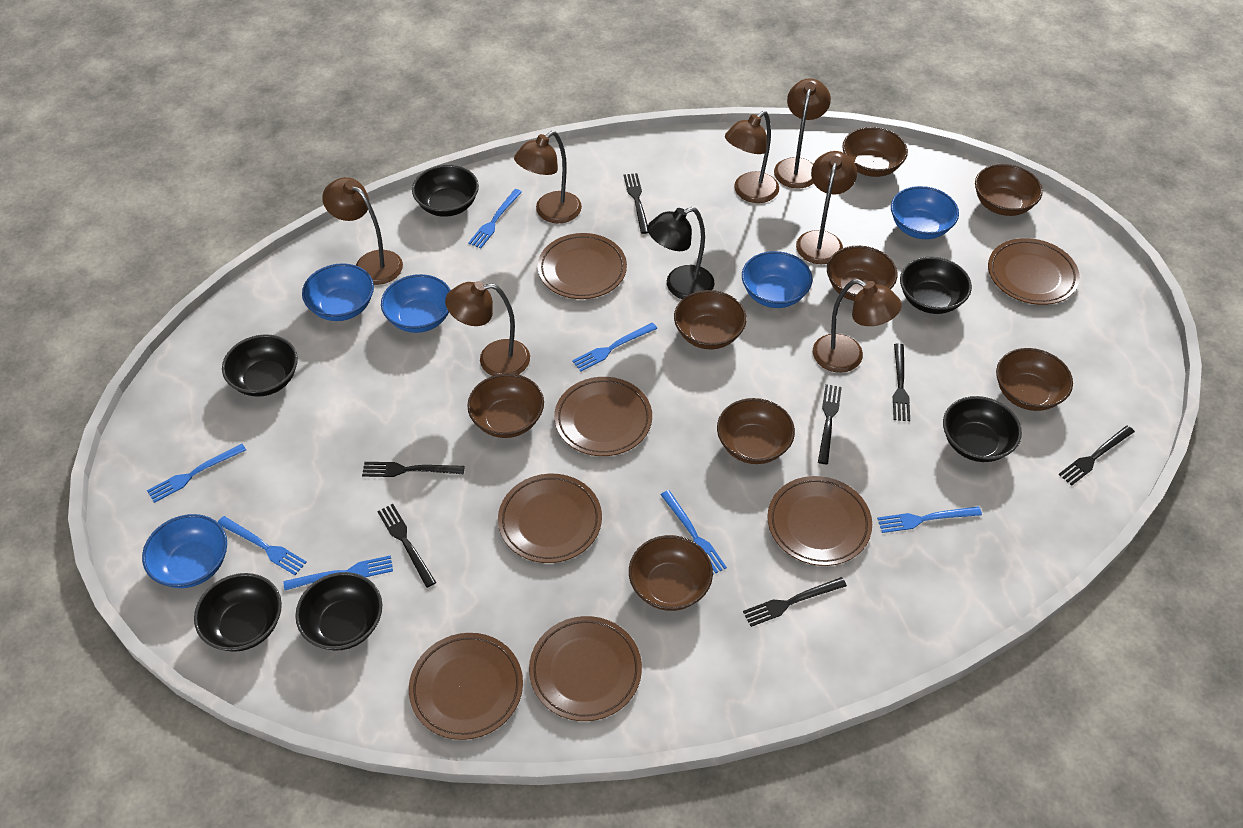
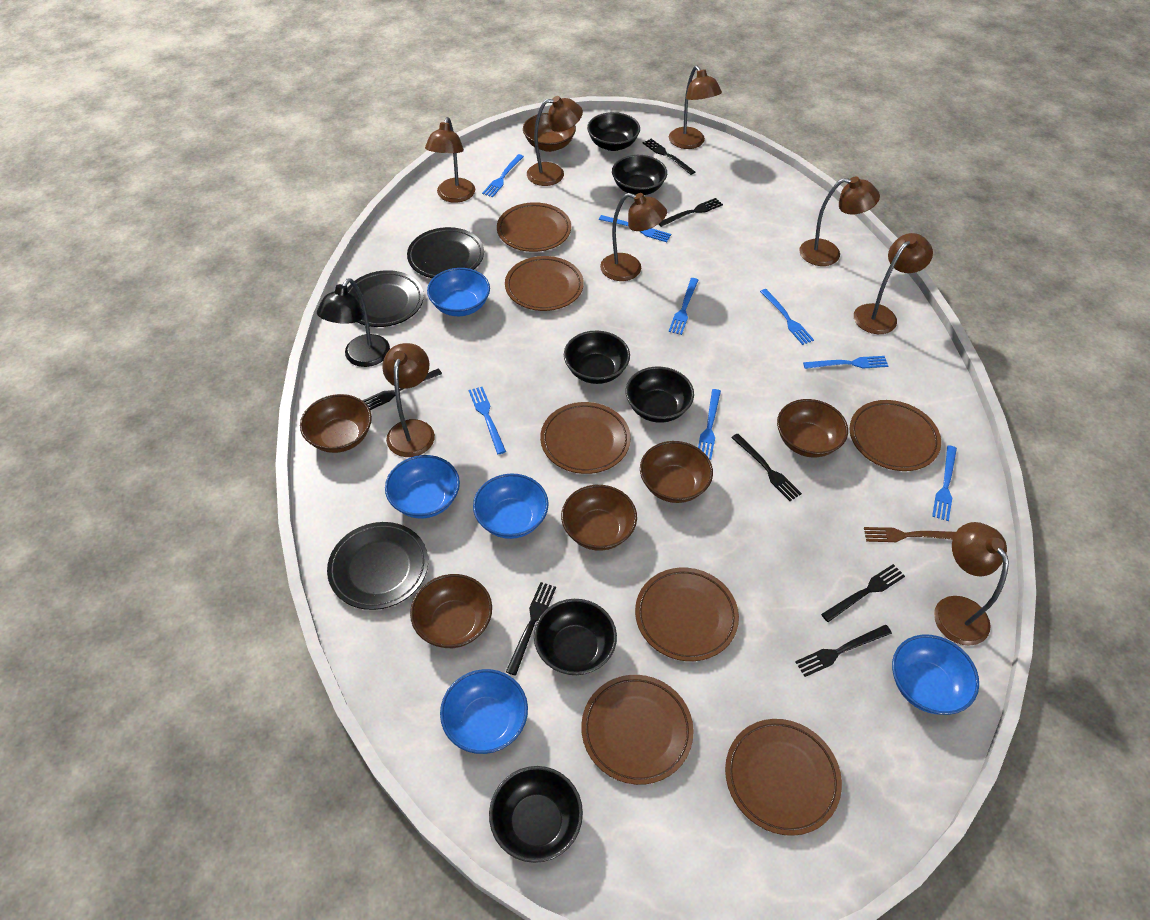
black plate: 0 -> 3
blue fork: 7 -> 8
brown bowl: 8 -> 6
brown fork: 0 -> 1
brown lamp: 7 -> 8

